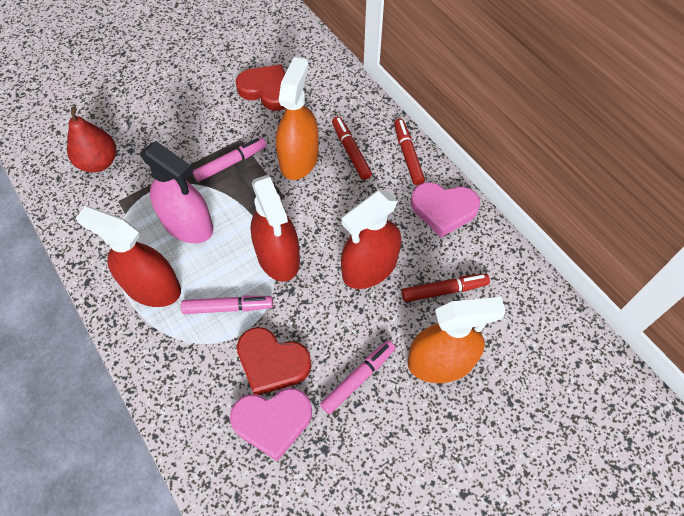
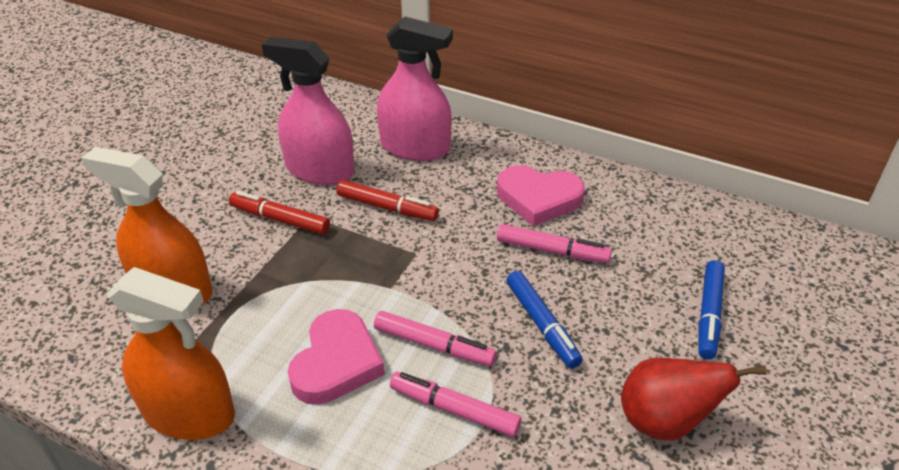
blue marker: 0 -> 2
pink spray bottle: 1 -> 2
red heart: 2 -> 0
red marker: 3 -> 2
red spray bottle: 3 -> 0

